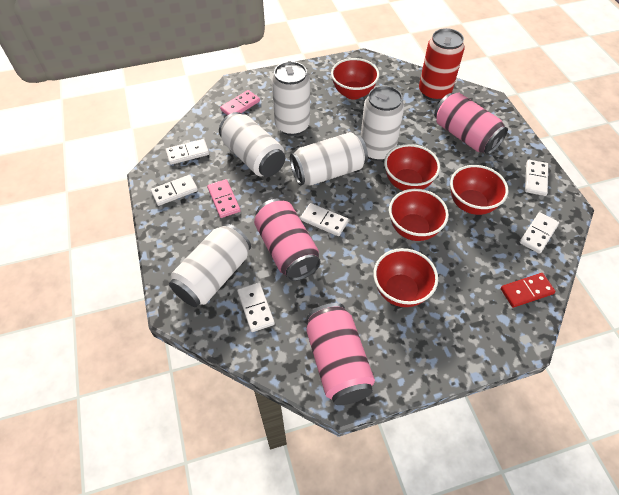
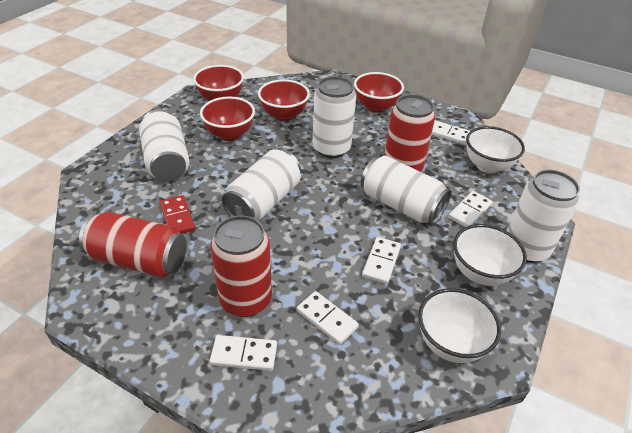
pink can: 3 -> 0
pink domino: 2 -> 0
red bowl: 5 -> 4
red can: 1 -> 3
white bowl: 0 -> 3
white domino: 6 -> 5

